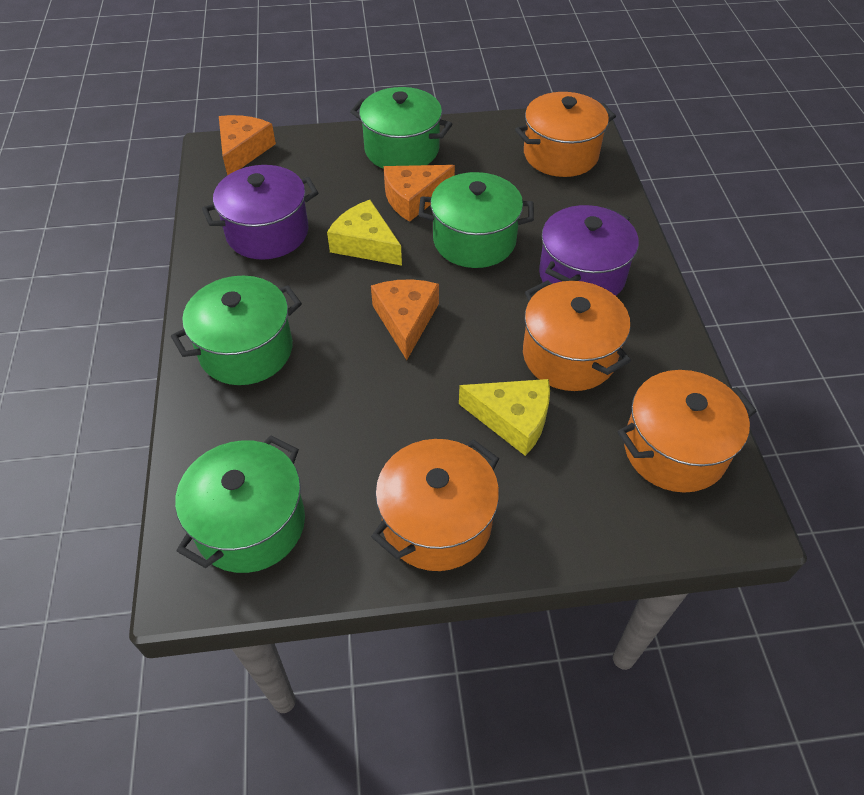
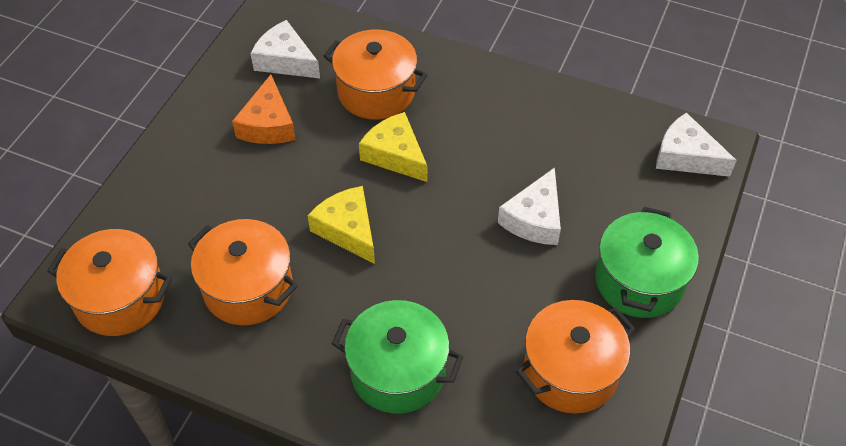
green pot: 4 -> 2
orange cheese: 3 -> 1
purple pot: 2 -> 0
white cheese: 0 -> 3

